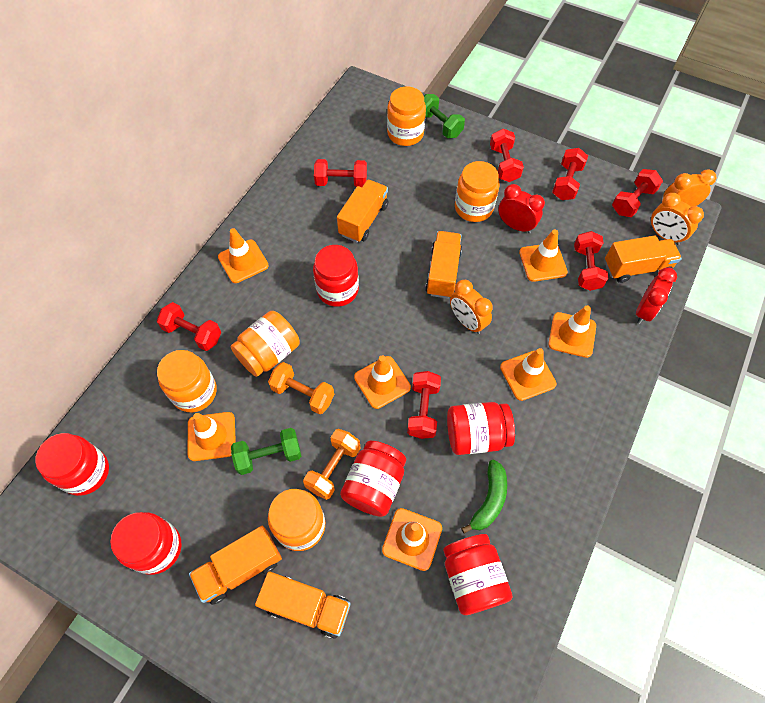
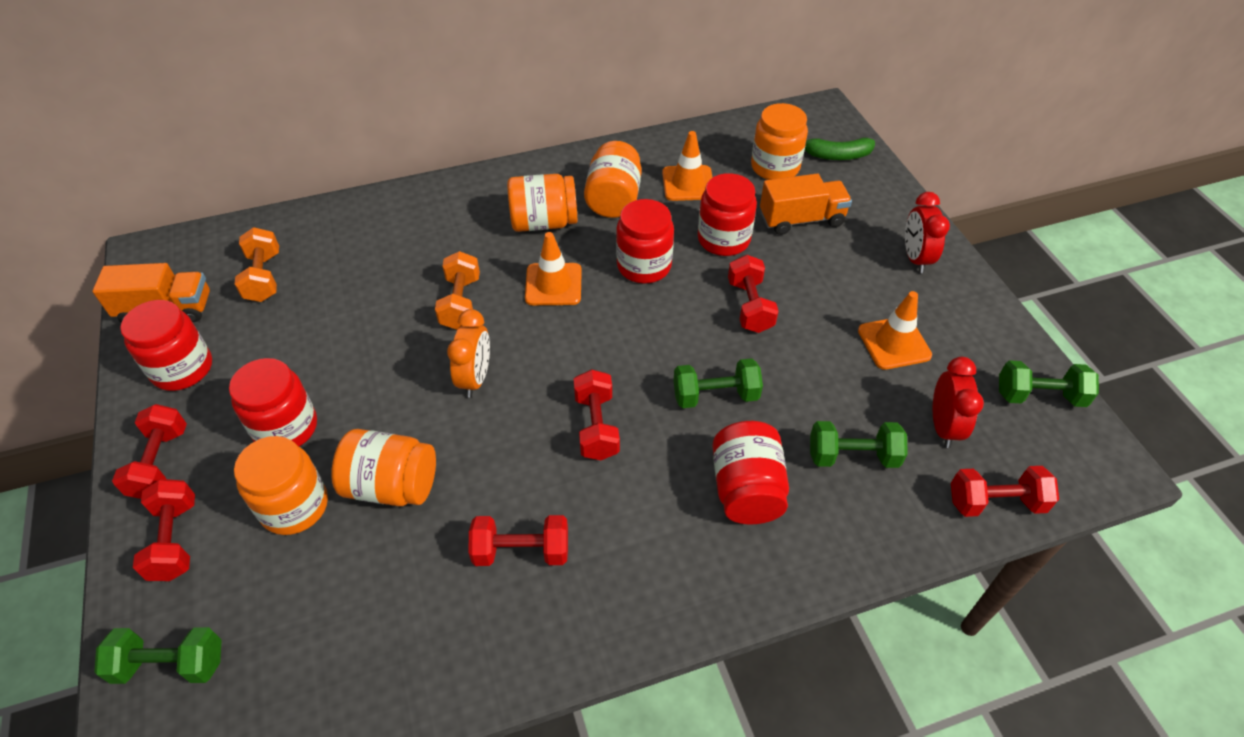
green dumbbell: 2 -> 4
orange clock: 3 -> 1
orange traffic cone: 7 -> 3
orange truck: 5 -> 2
red dumbbell: 7 -> 6
red jar: 6 -> 5

